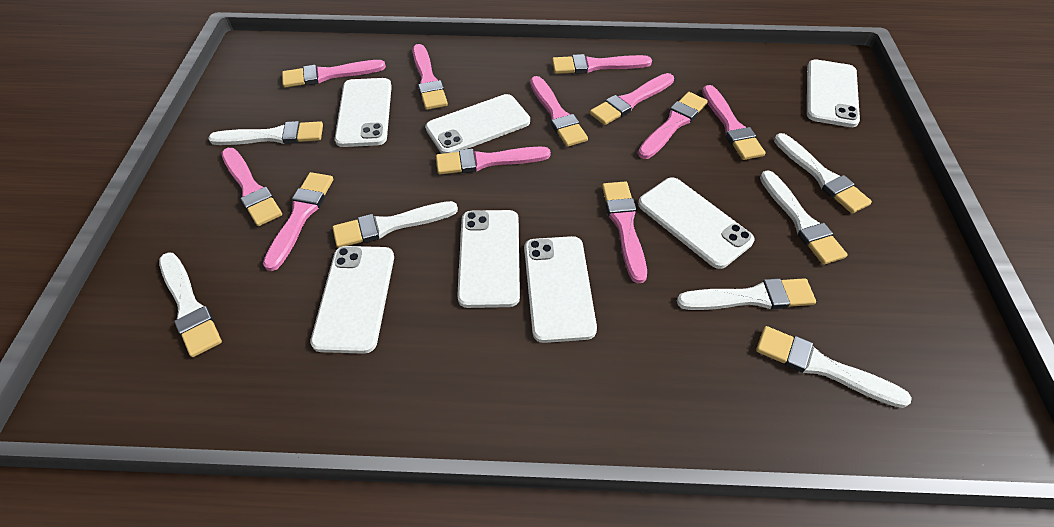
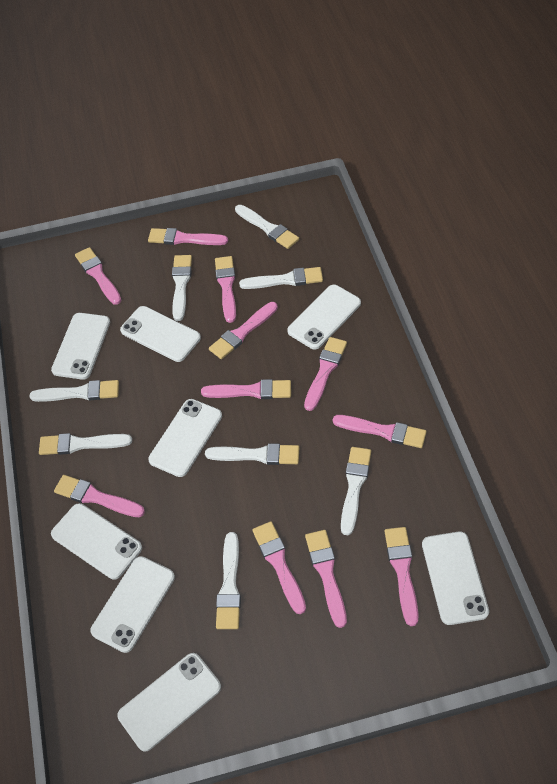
white brush: 7 -> 8
white phone: 7 -> 8

